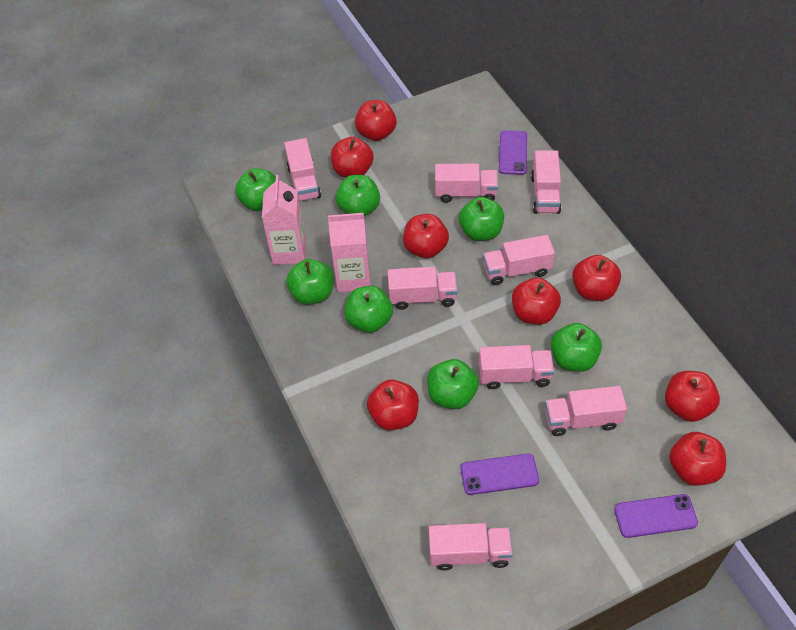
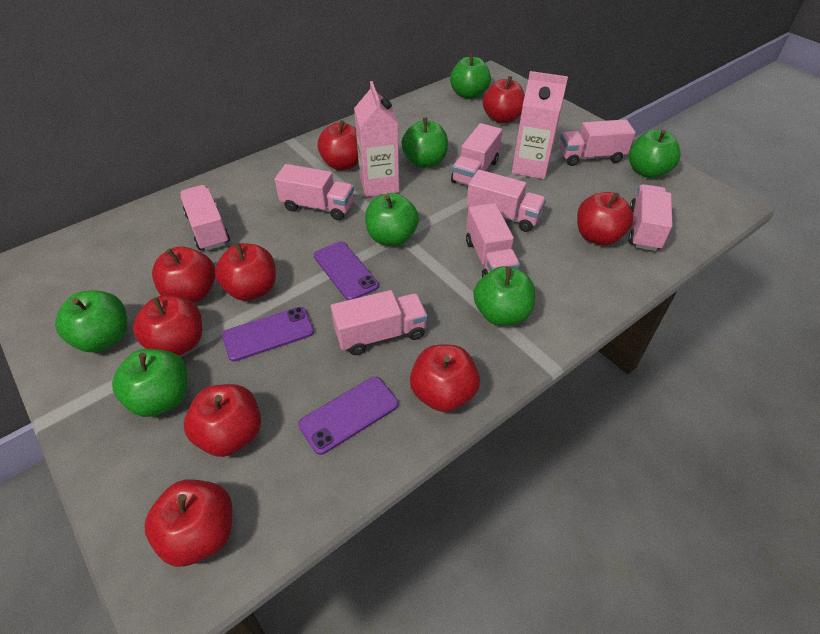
red apple: 8 -> 9

